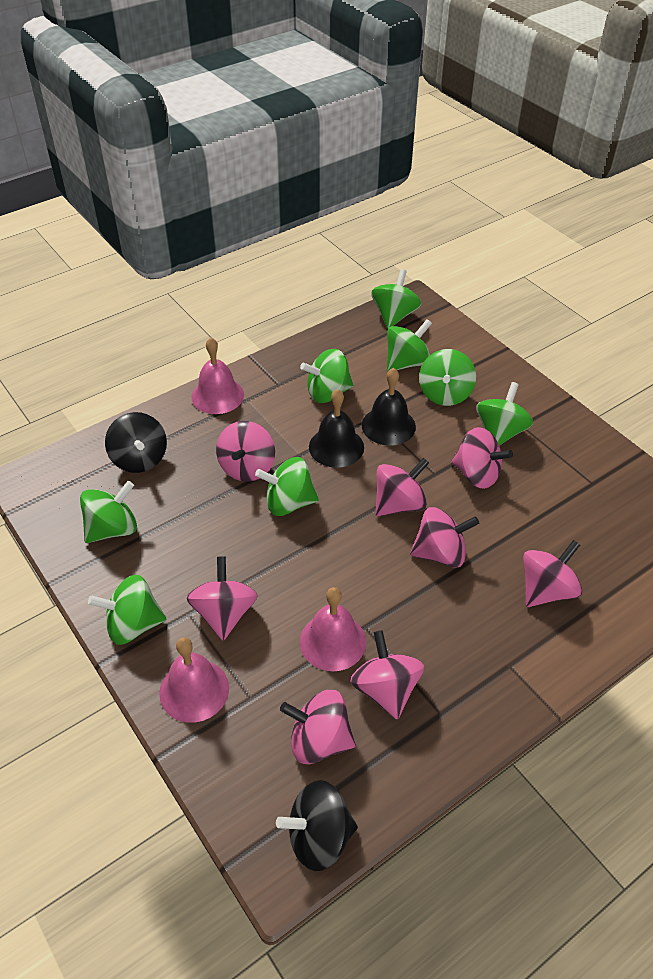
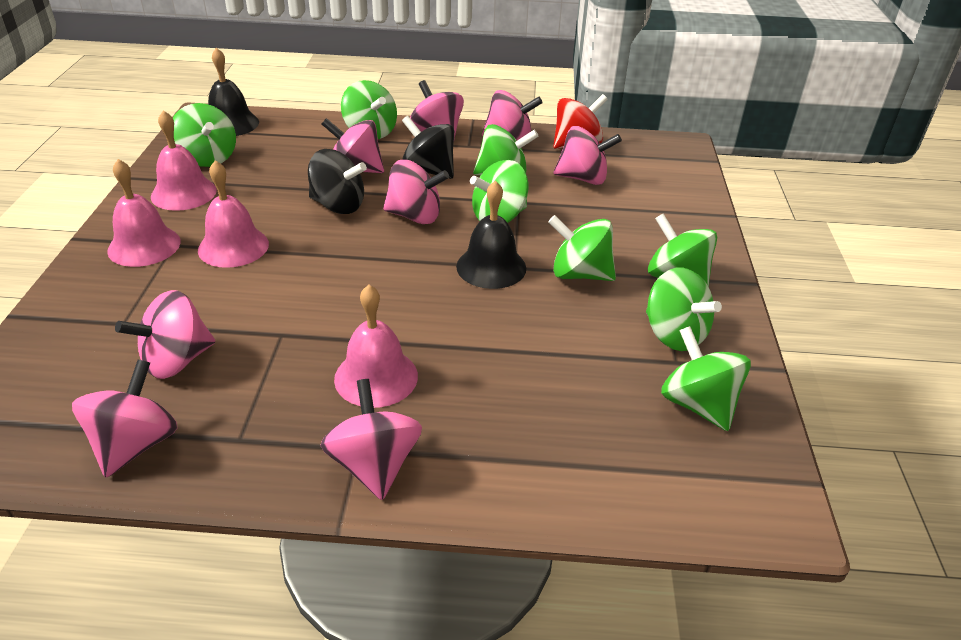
pink bell: 3 -> 4
red spinning top: 0 -> 1

